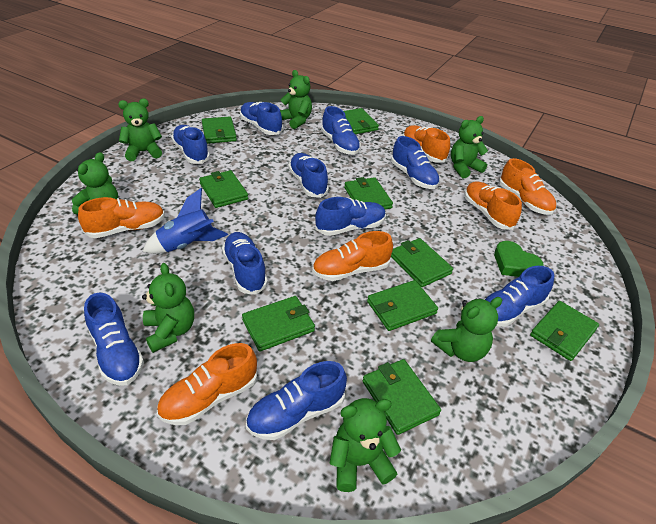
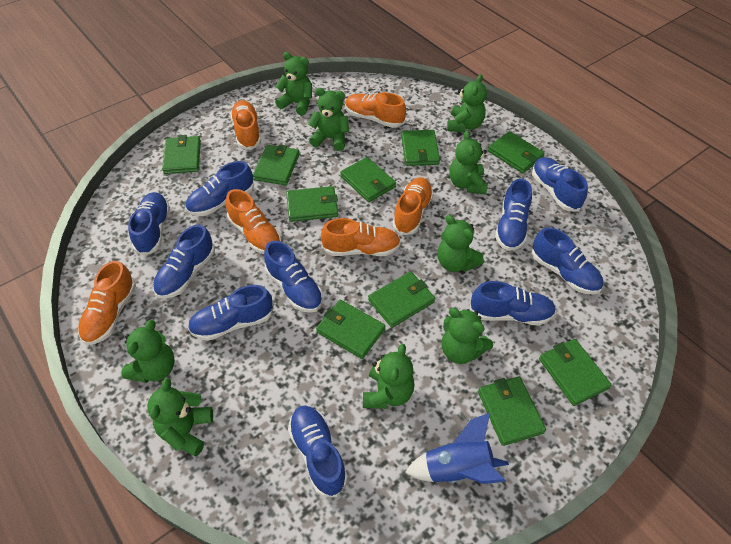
green heart: 1 -> 0
green teddy bear: 7 -> 9
green wallet: 9 -> 10

